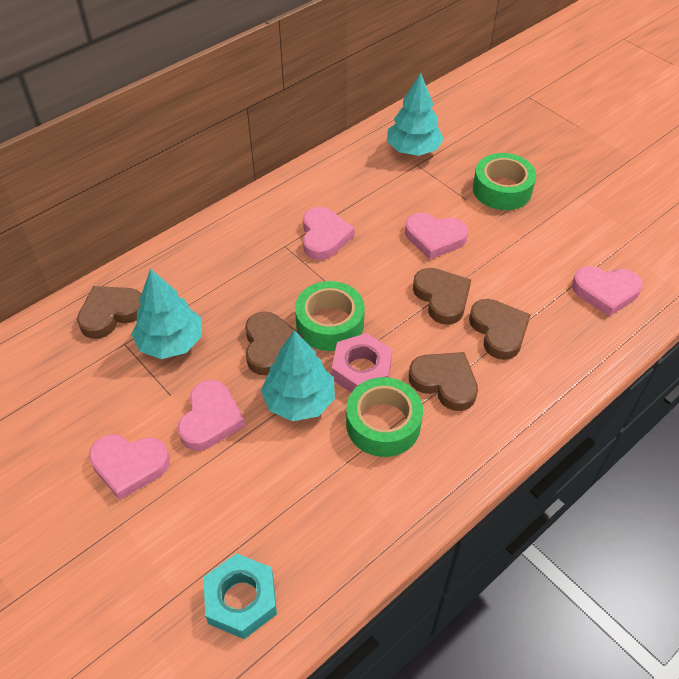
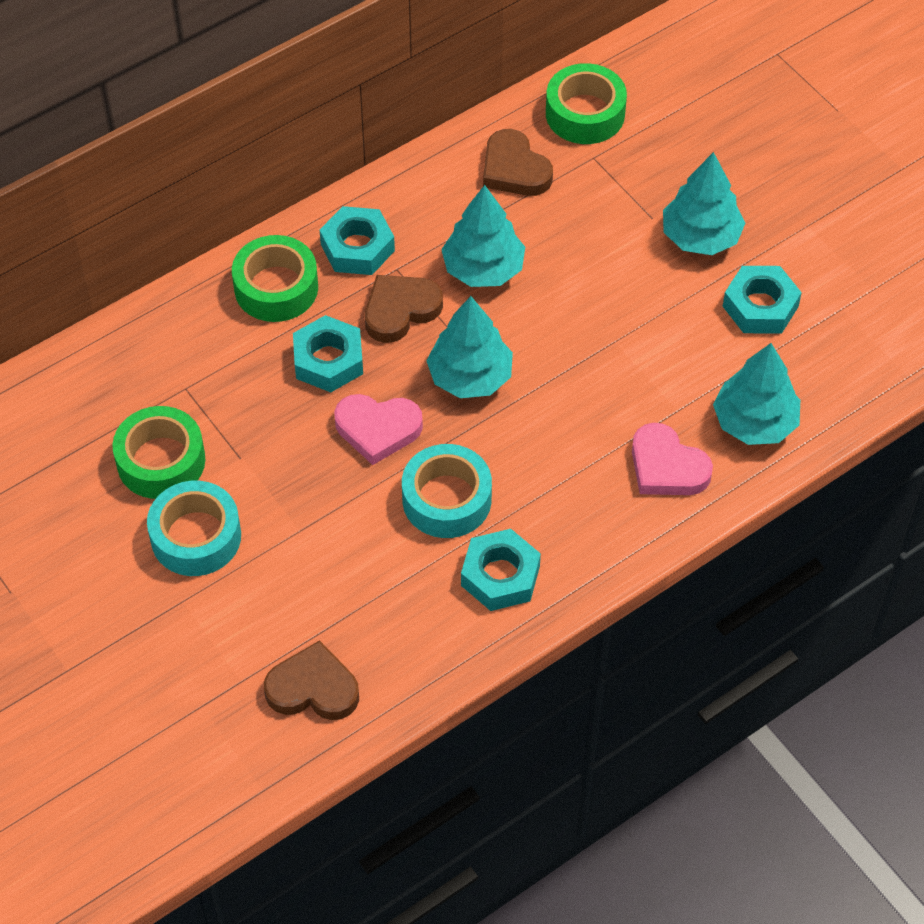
brown heart: 5 -> 3
pink heart: 5 -> 2
pink nut: 1 -> 0
turquoise nut: 1 -> 4
turquoise tape: 0 -> 2
turquoise tree: 3 -> 4

